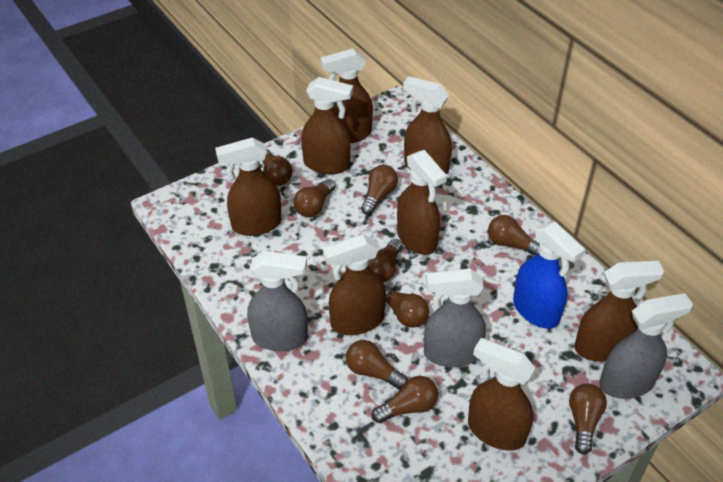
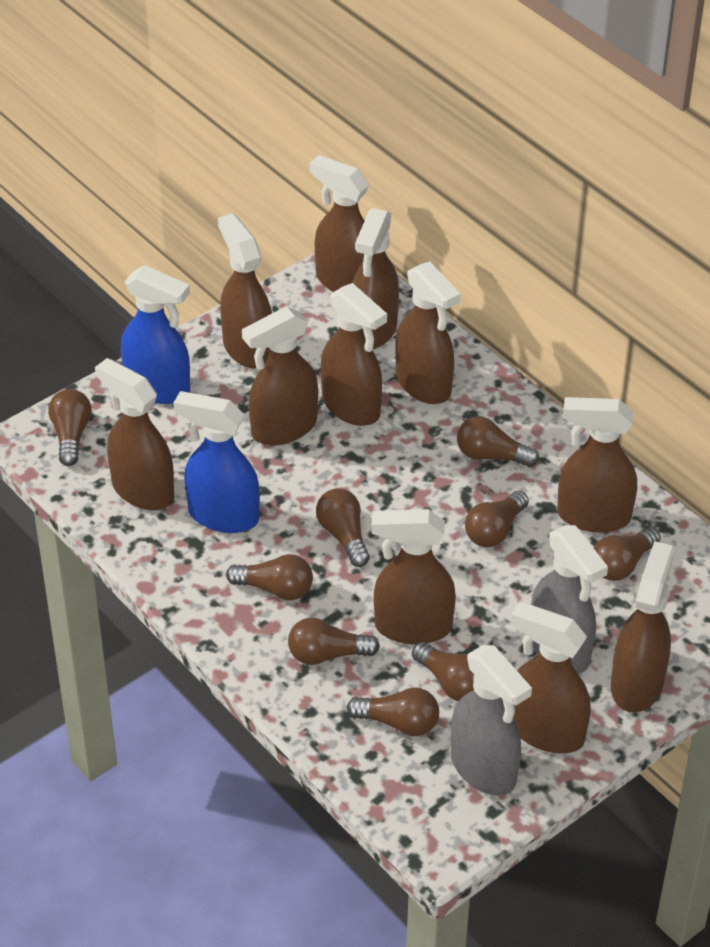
blue spray bottle: 1 -> 2
brown spray bottle: 8 -> 11
grey spray bottle: 3 -> 2

